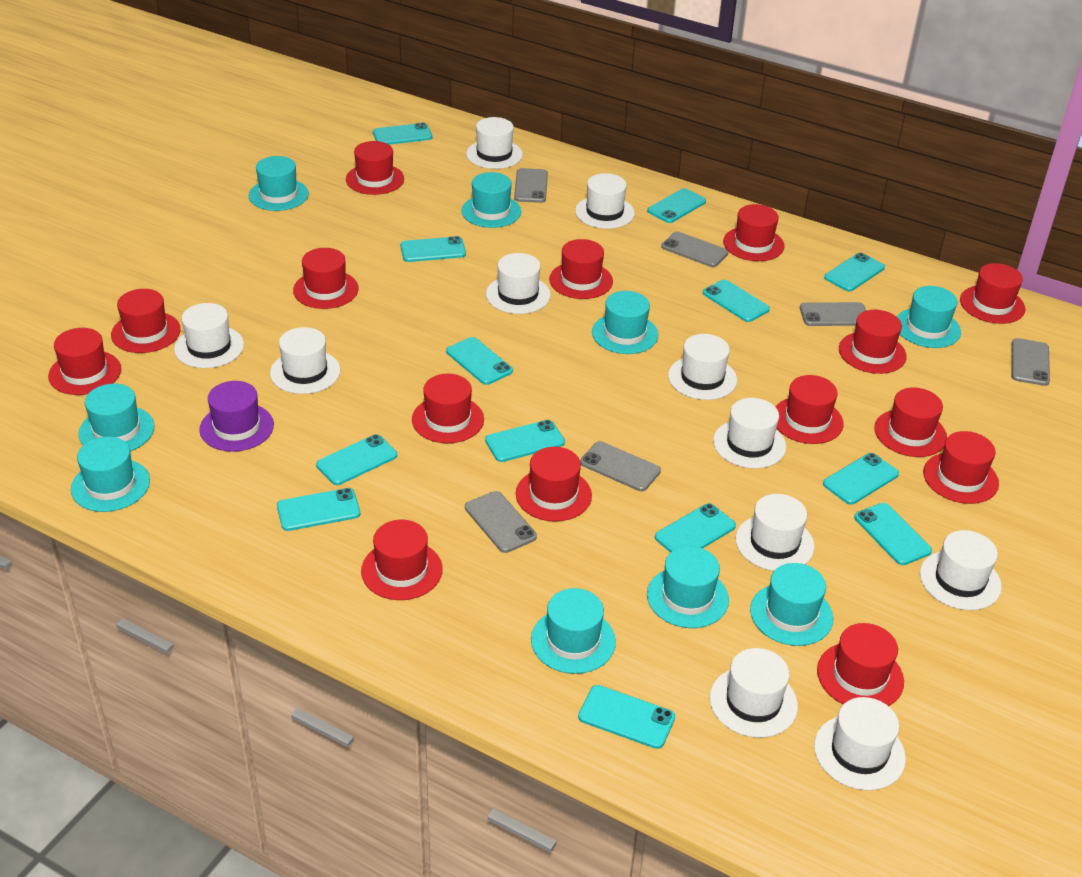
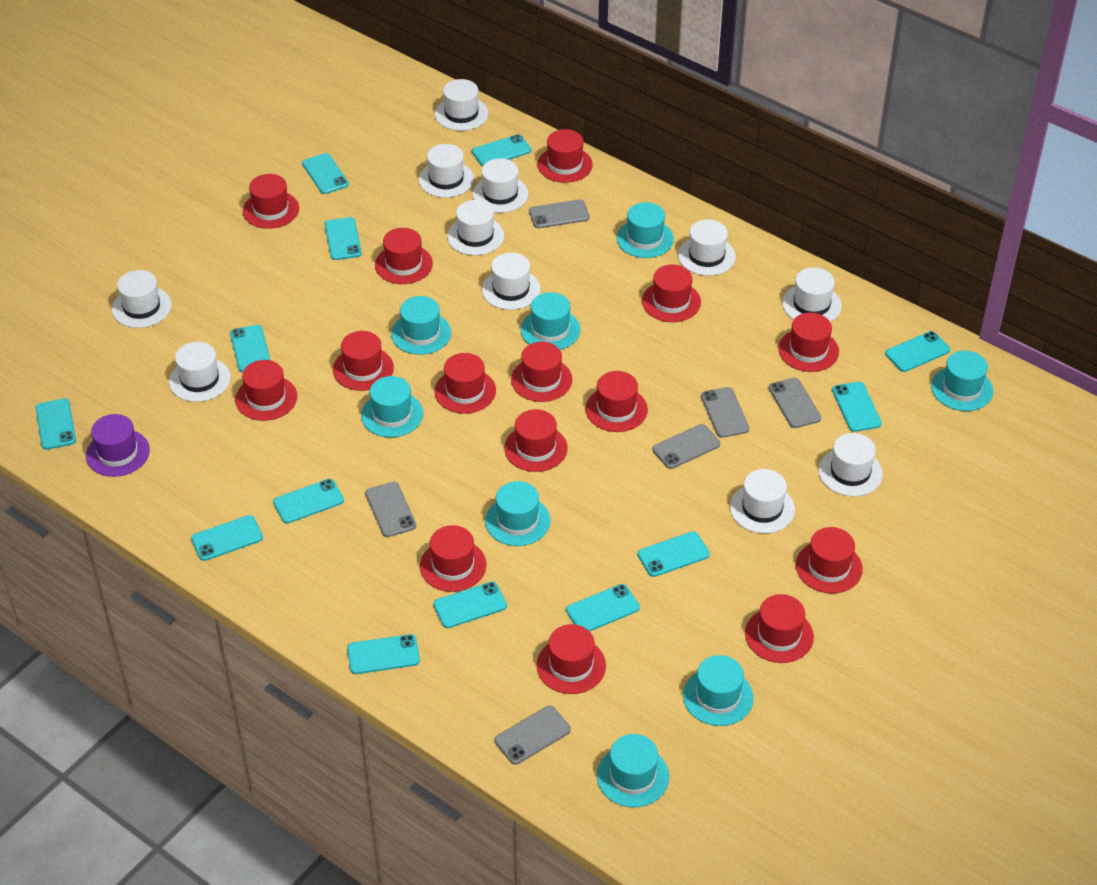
turquoise hat: 9 -> 8

